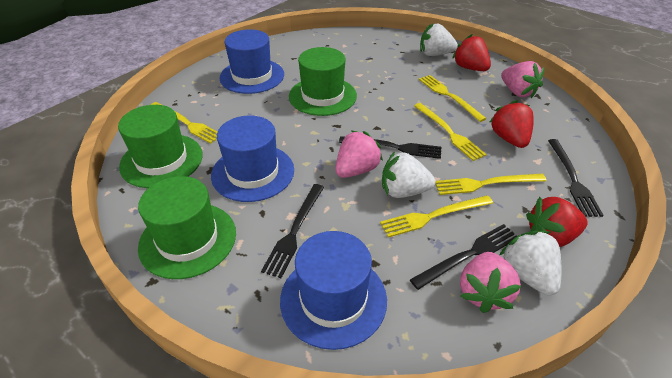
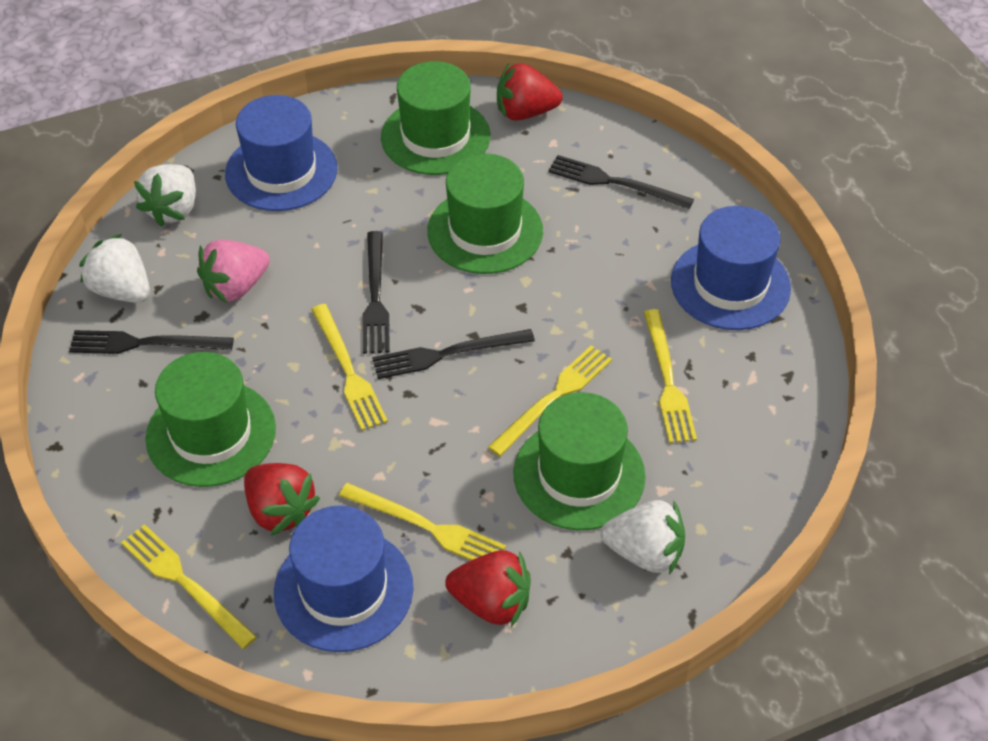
green hat: 3 -> 4
pink strawberry: 3 -> 1

